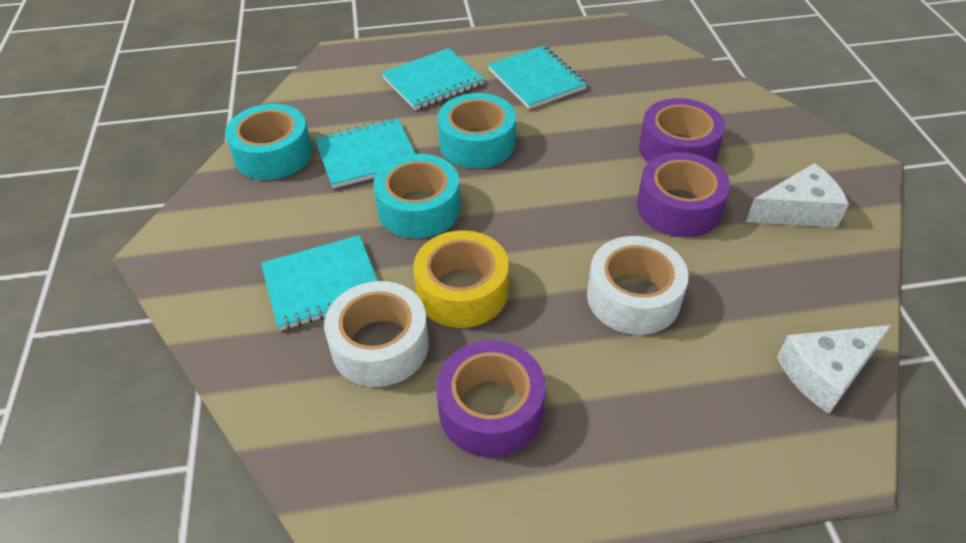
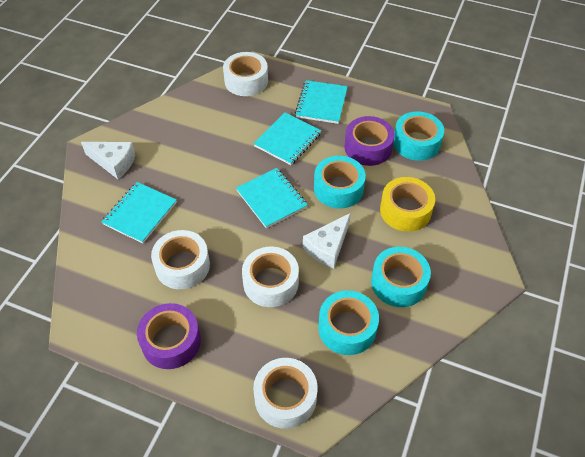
purple tape: 3 -> 2
turquoise tape: 3 -> 4
white tape: 2 -> 4

